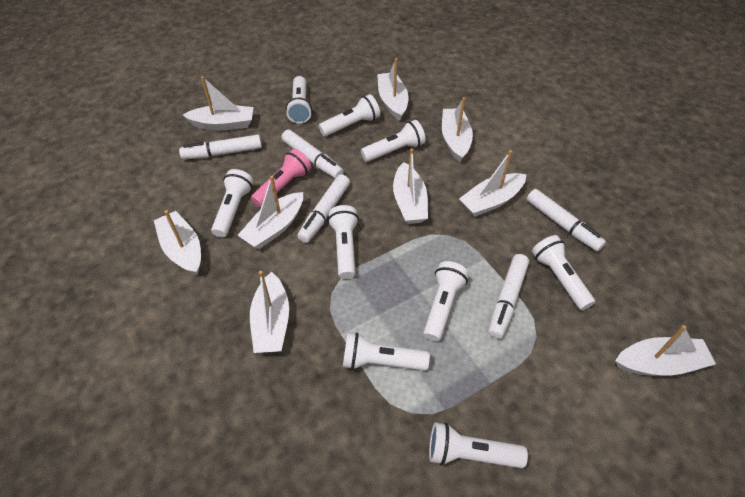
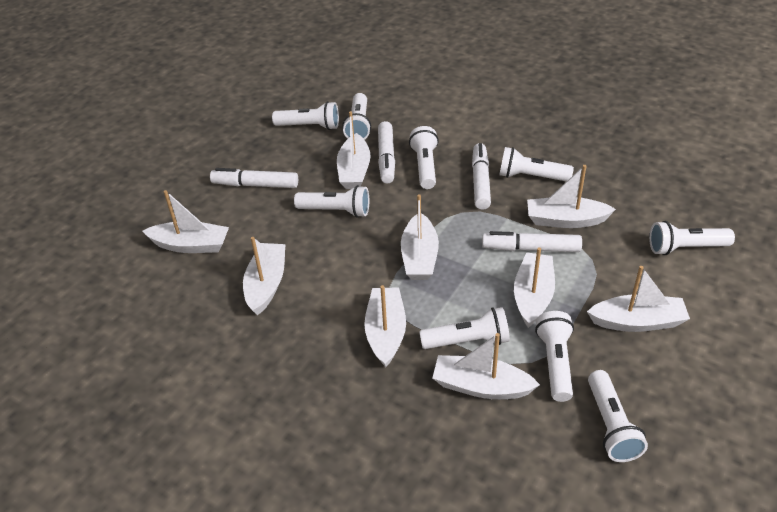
pink flashlight: 1 -> 0
white marker: 5 -> 4

